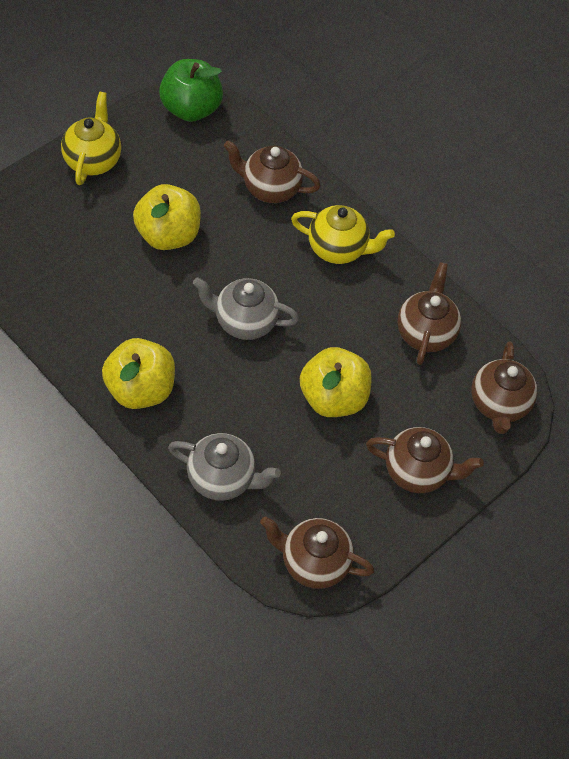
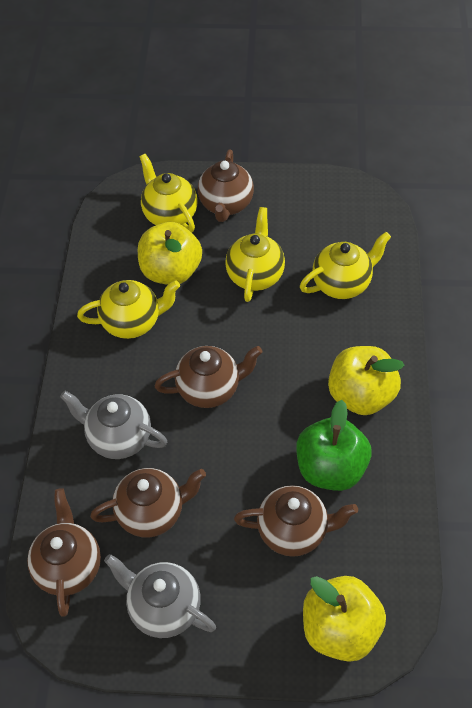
yellow teapot: 2 -> 4

